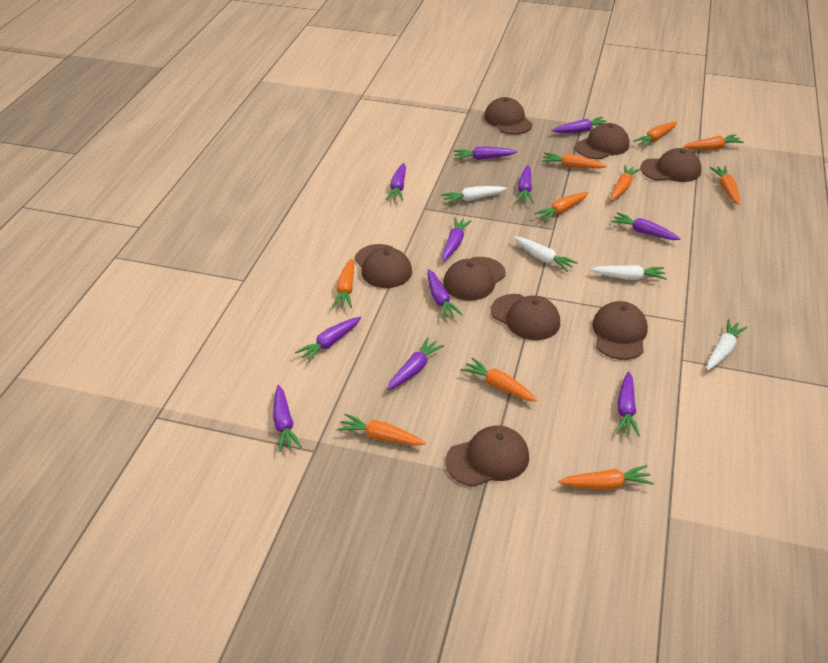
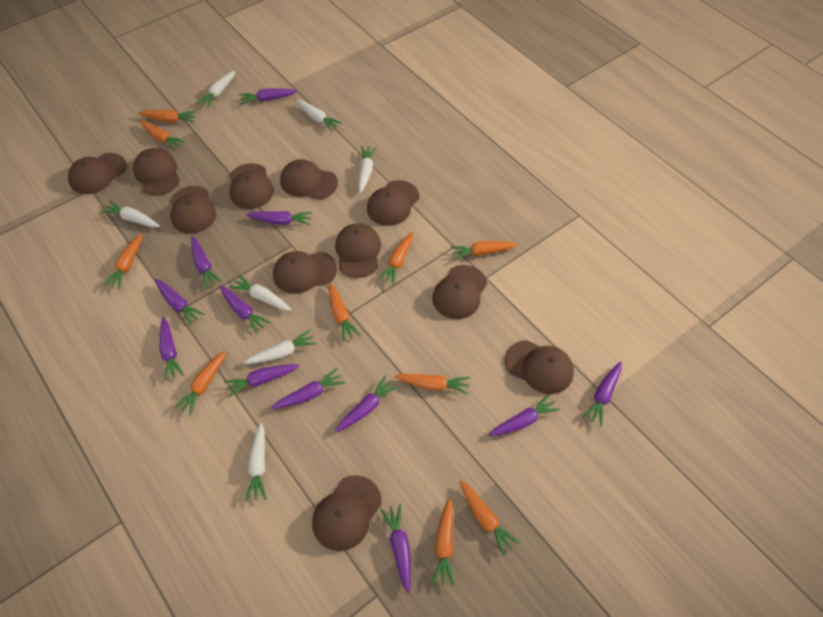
brown cap: 8 -> 11
purple carrot: 11 -> 12
white carrot: 4 -> 7

